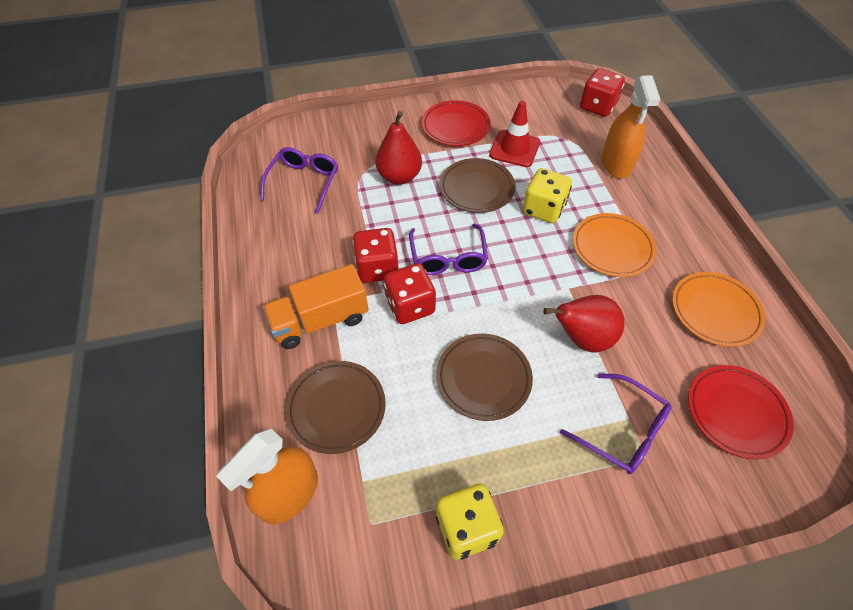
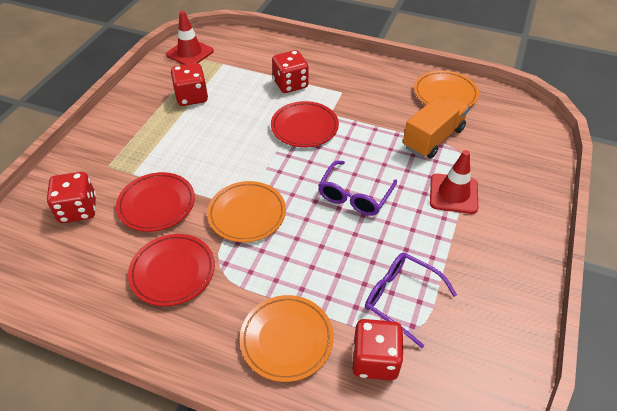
brown plate: 3 -> 0
orange plate: 2 -> 3
orange spray bottle: 2 -> 0
purple glasses: 3 -> 2
red dice: 3 -> 4
red pear: 2 -> 0
red plate: 2 -> 3
red traffic cone: 1 -> 2
yellow dice: 2 -> 0

